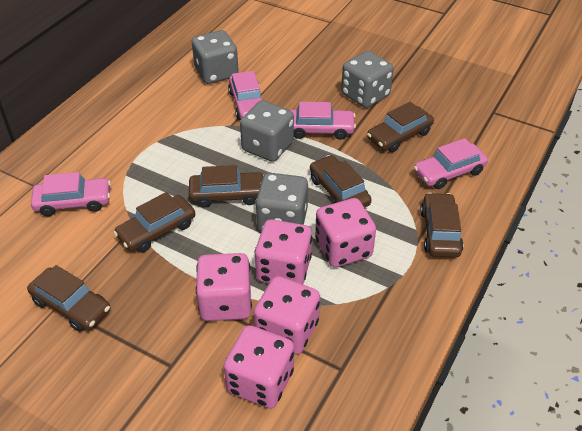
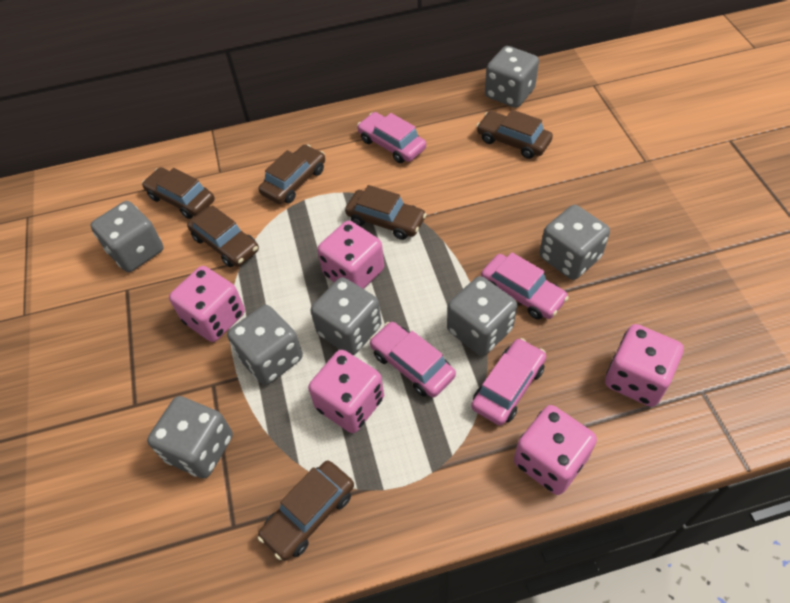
grey dice: 4 -> 7

